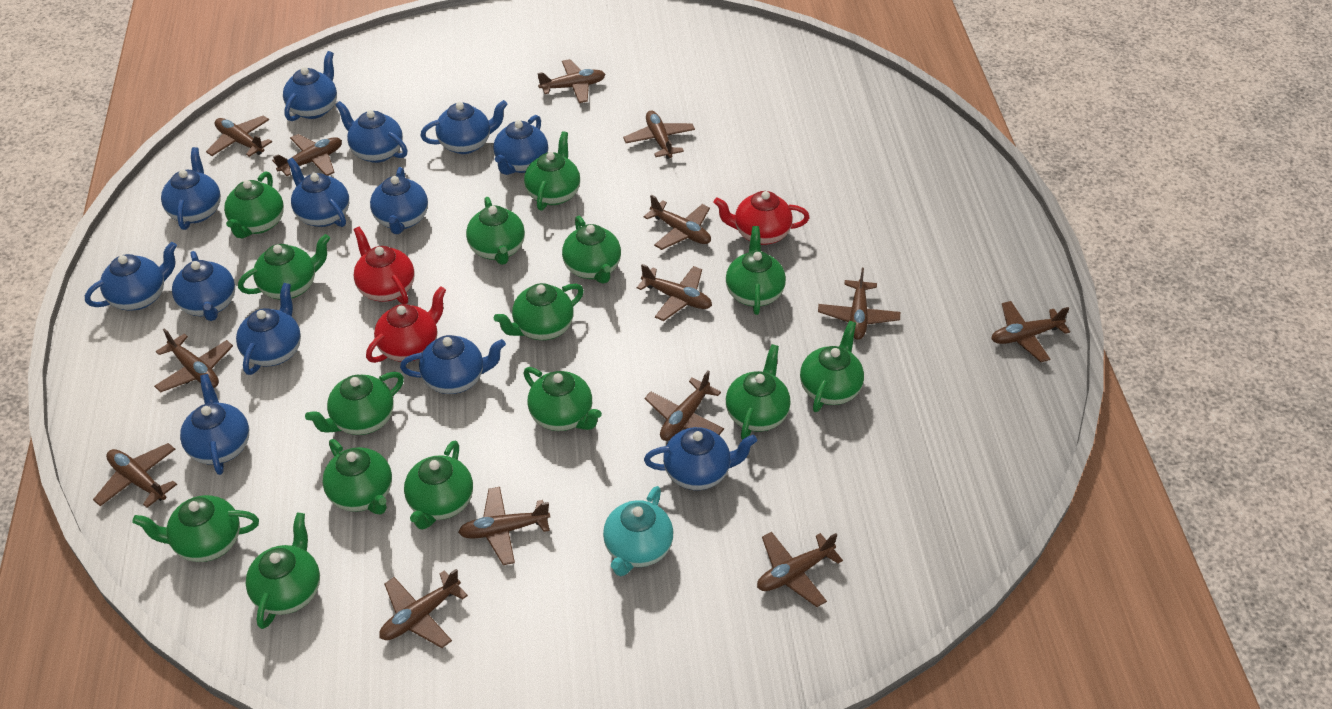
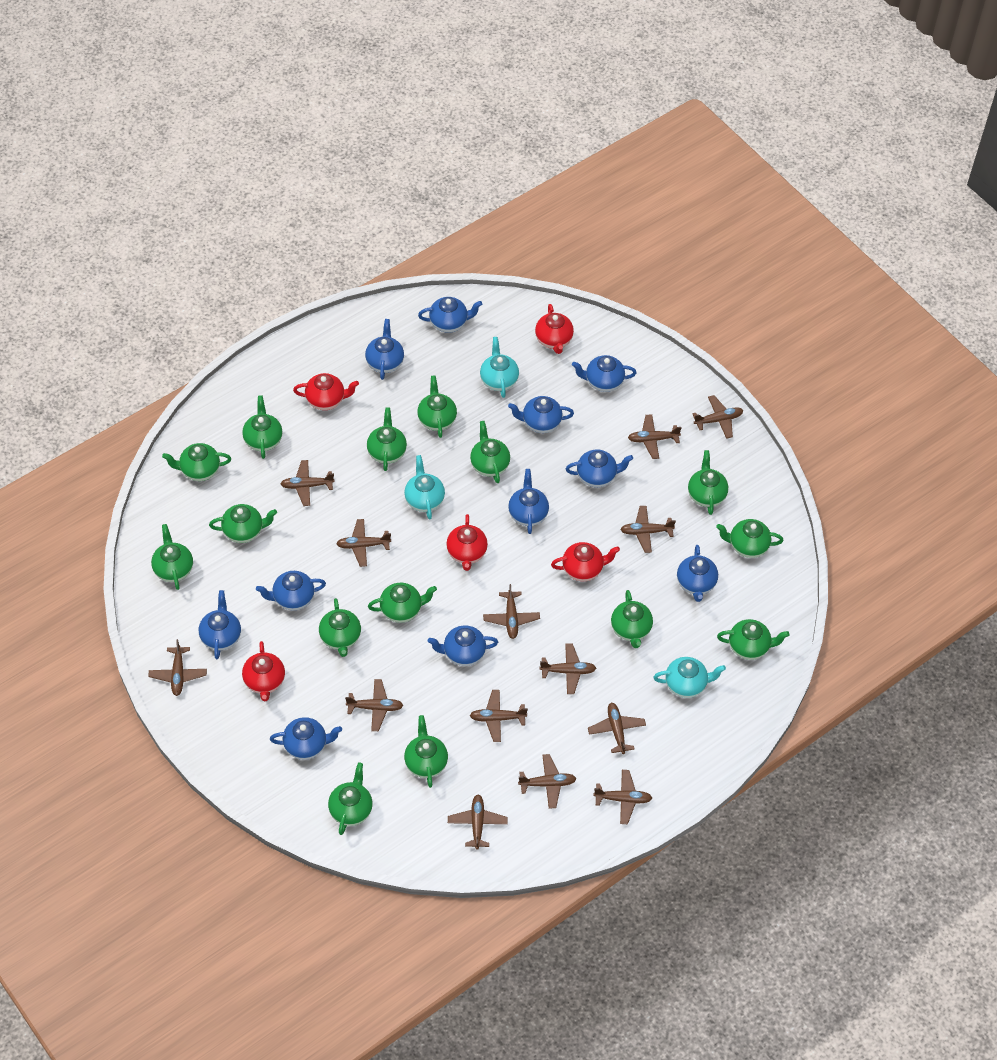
blue teapot: 13 -> 11
red teapot: 3 -> 5
turquoise teapot: 1 -> 3

